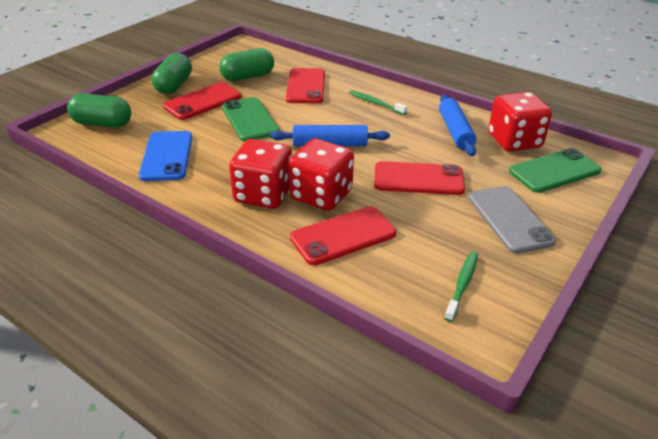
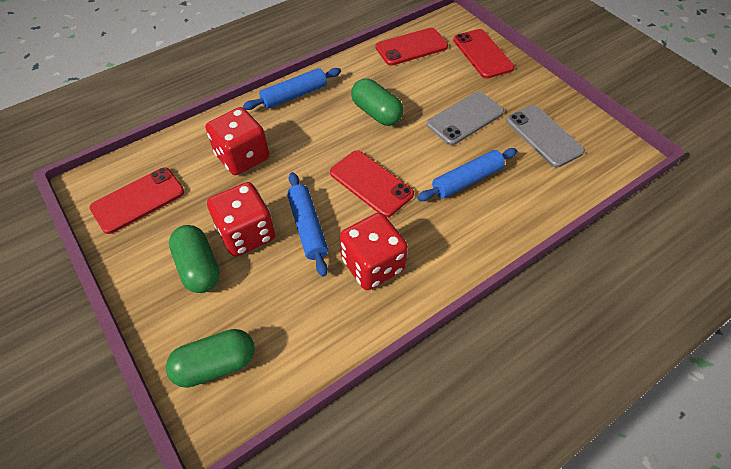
blue phone: 1 -> 0
blue rolling pin: 2 -> 3
green phone: 2 -> 0
green toothbrush: 2 -> 0
grey phone: 1 -> 2

